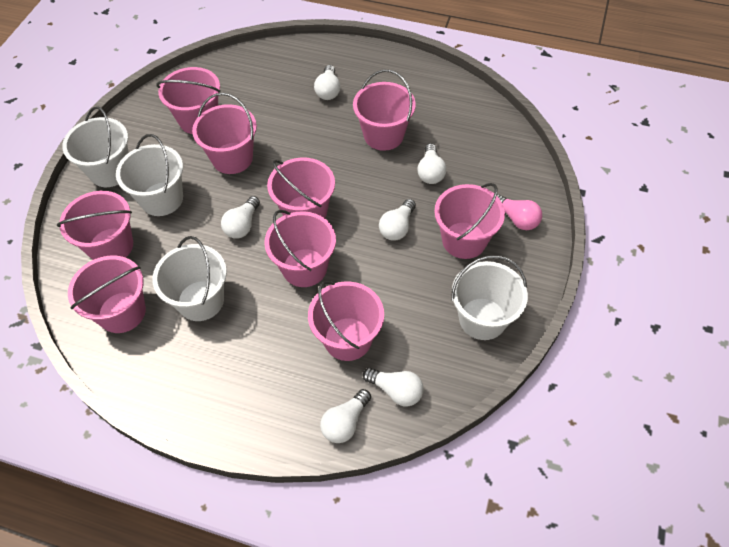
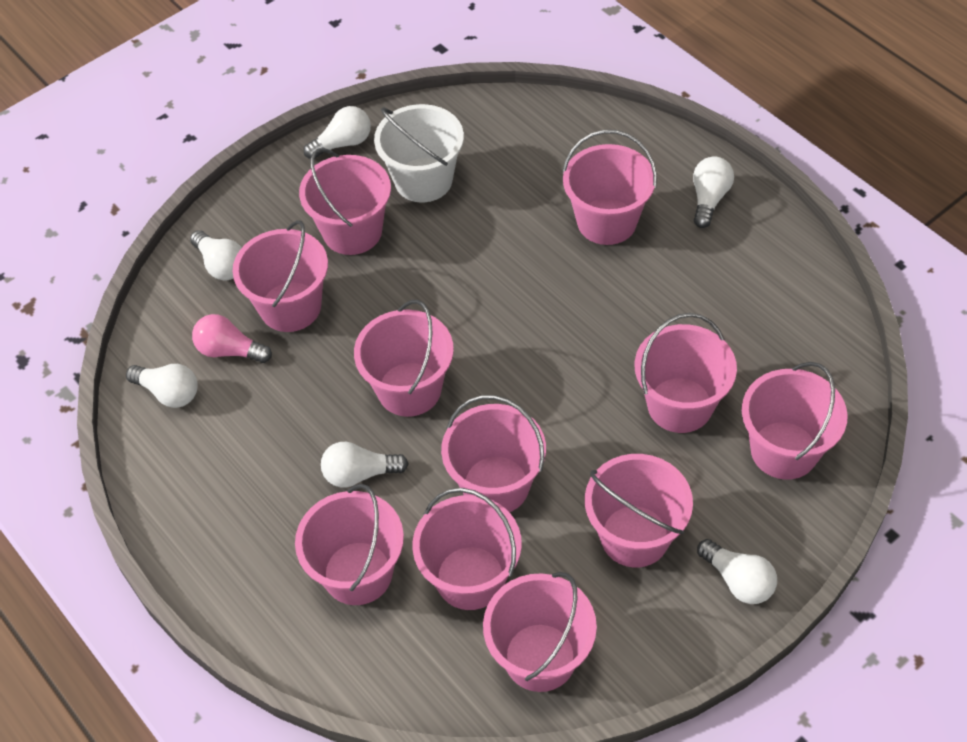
pink bucket: 9 -> 11
white bucket: 4 -> 1

